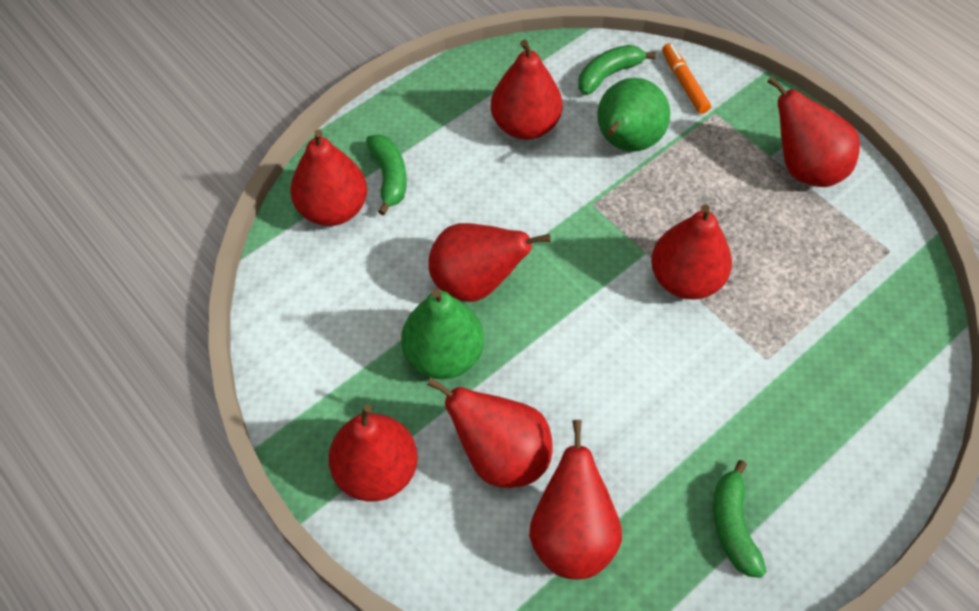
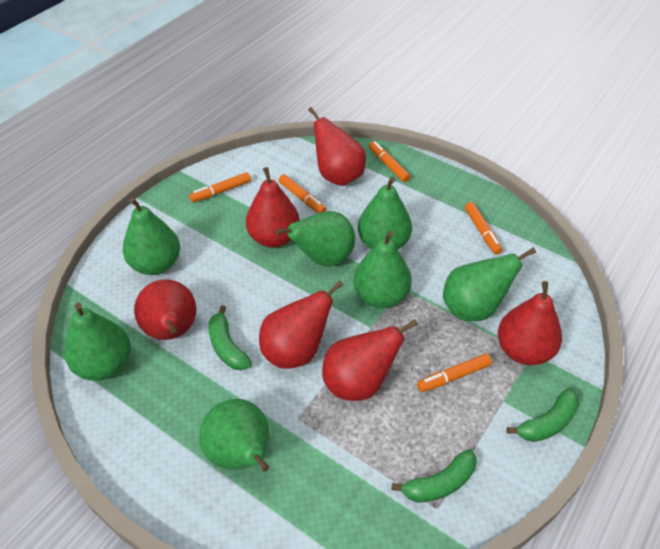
green pear: 2 -> 7
orange marker: 1 -> 5
red pear: 8 -> 6

